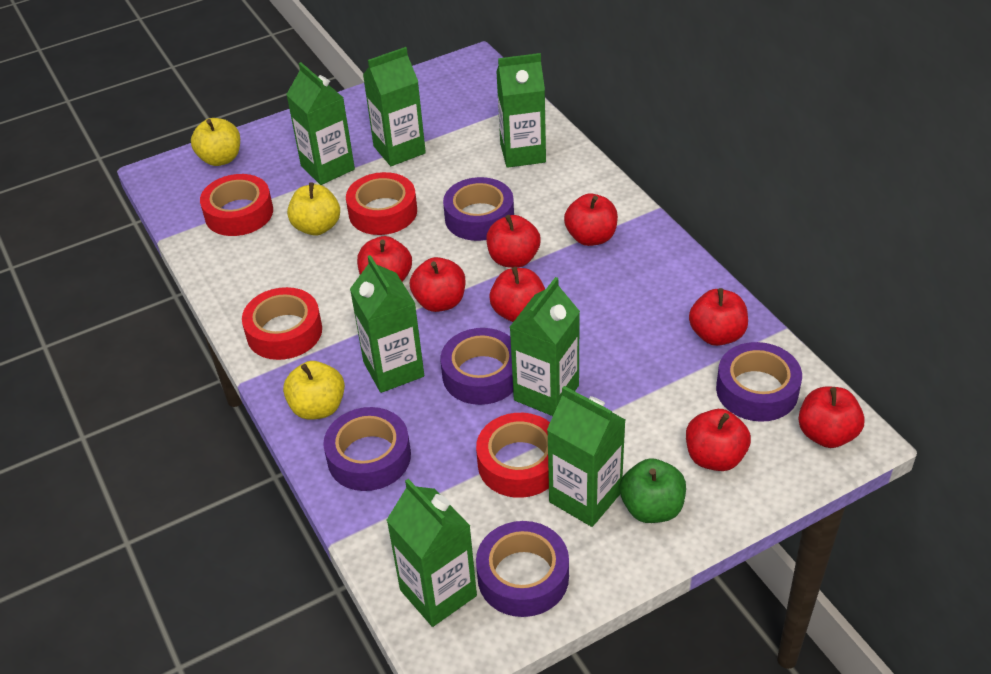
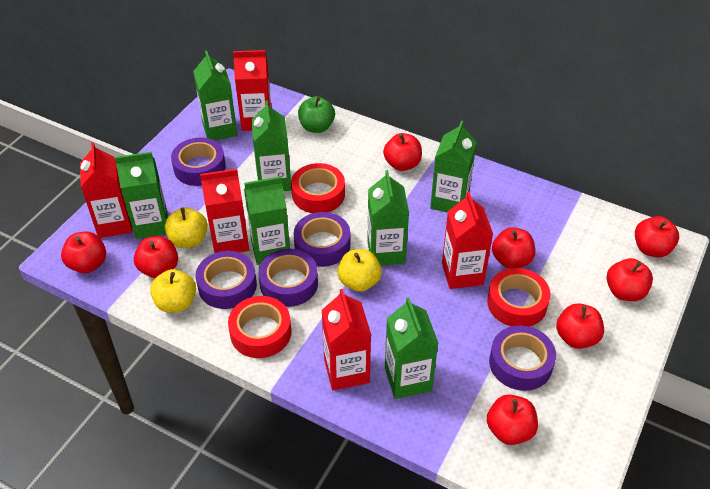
red carton: 0 -> 5
red tape: 4 -> 3

